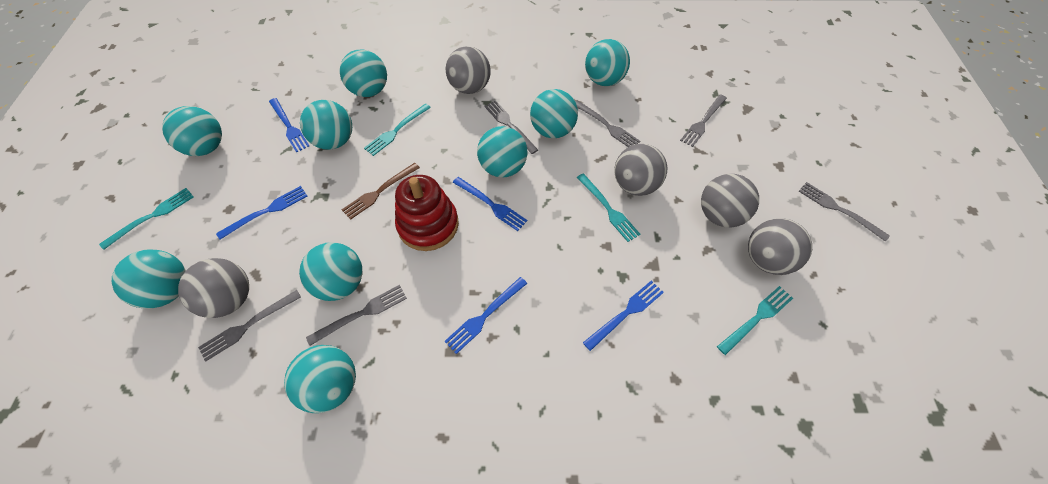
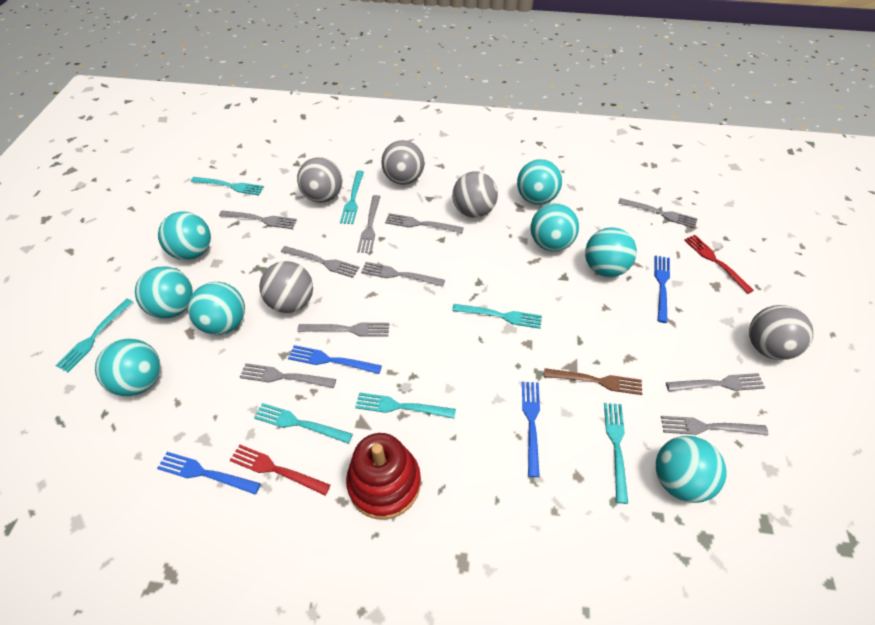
blue fork: 5 -> 4
grey fork: 6 -> 10
red fork: 0 -> 2
turquoise ball: 9 -> 8
turquoise fork: 4 -> 7

